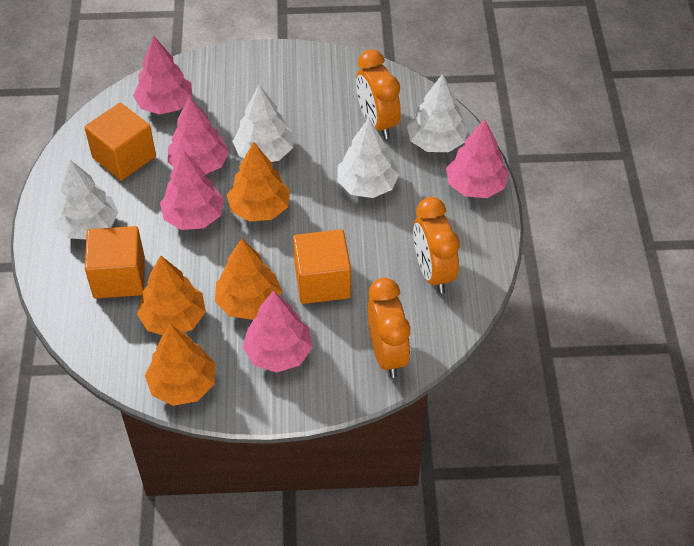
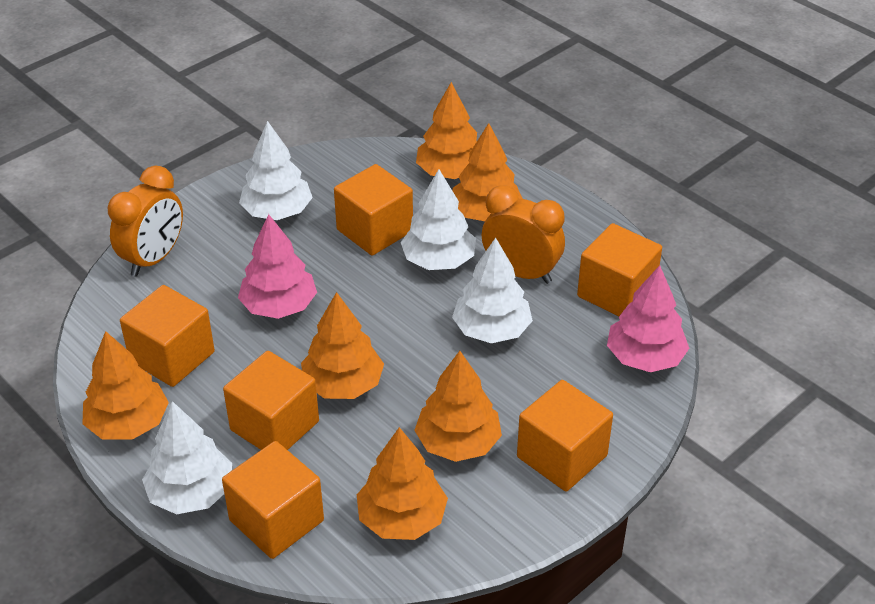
orange clock: 3 -> 2
orange cube: 3 -> 6
orange tree: 4 -> 6
pink tree: 5 -> 2

